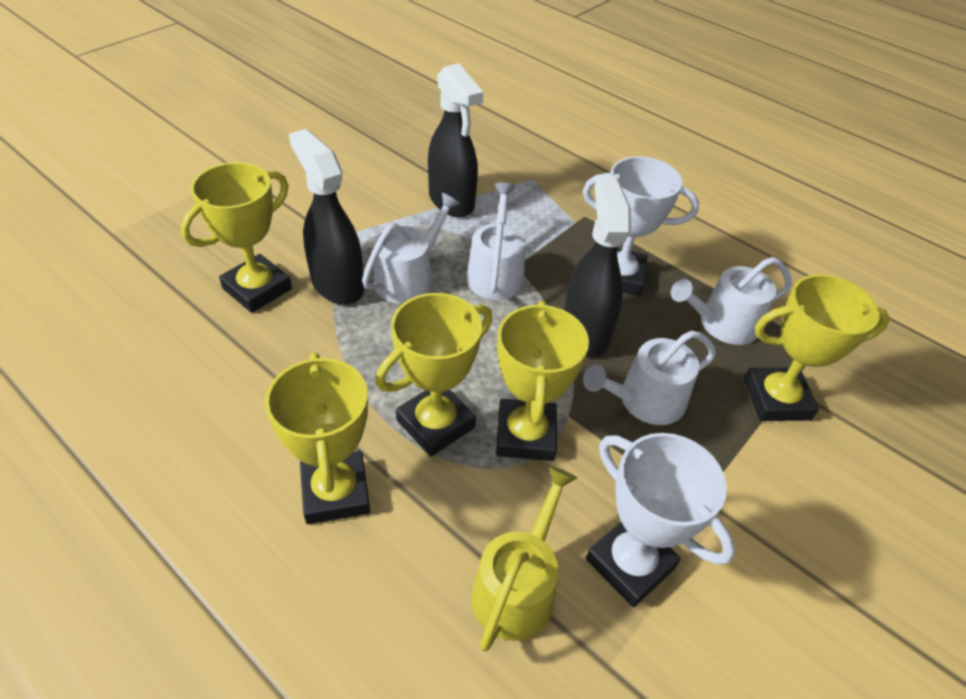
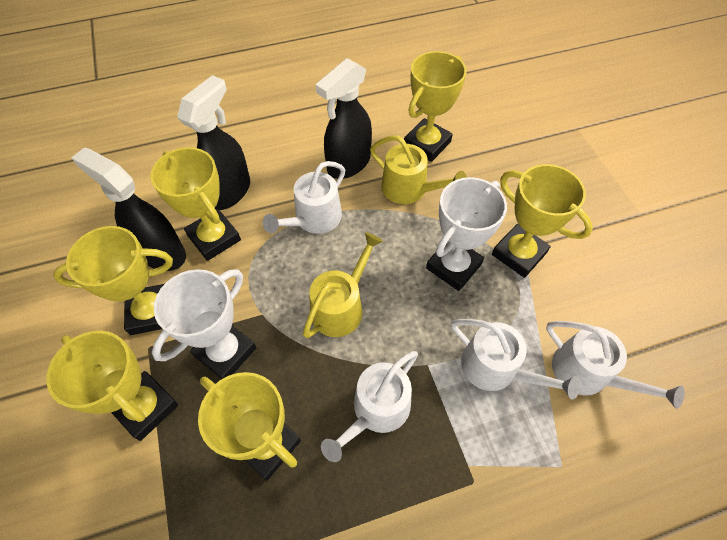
yellow trophy: 5 -> 6
yellow watering can: 1 -> 2

